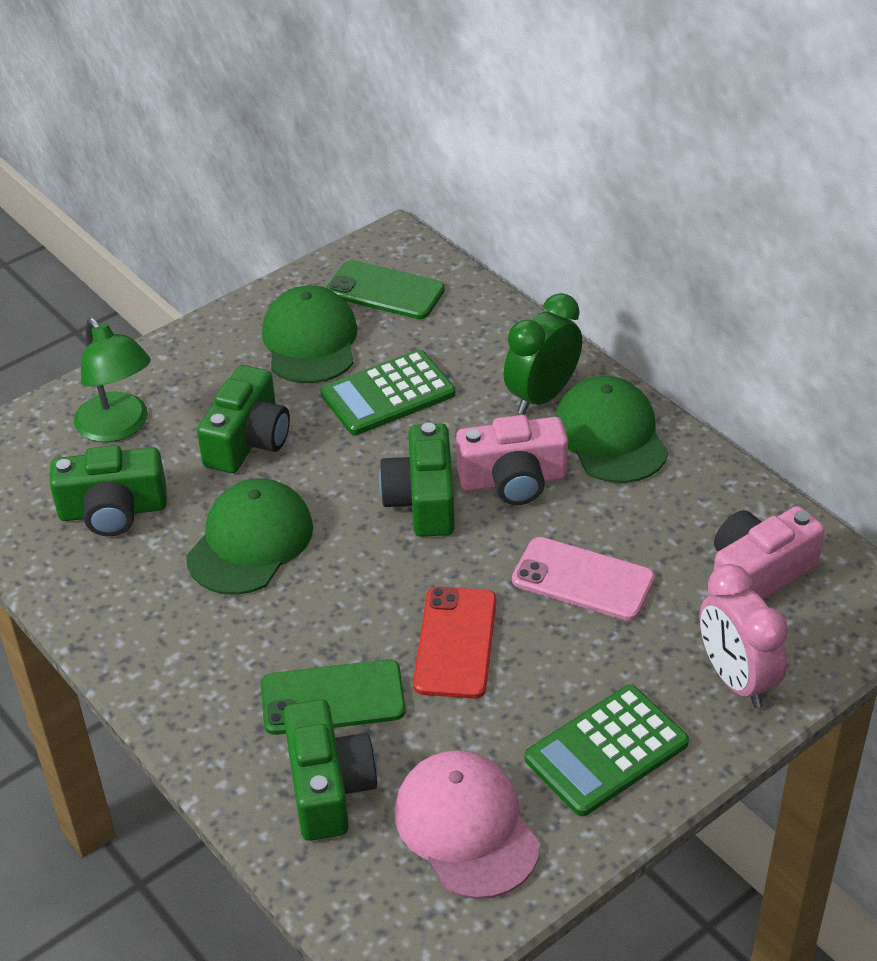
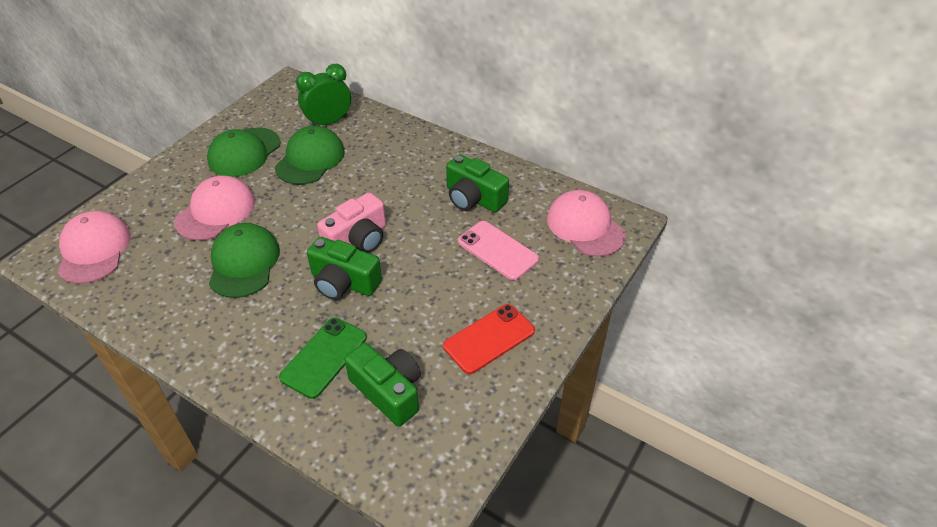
green calculator: 2 -> 0
green camera: 4 -> 3
green lamp: 1 -> 0
green phone: 2 -> 1
pink camera: 2 -> 1
pink cap: 1 -> 3
pink clock: 1 -> 0

